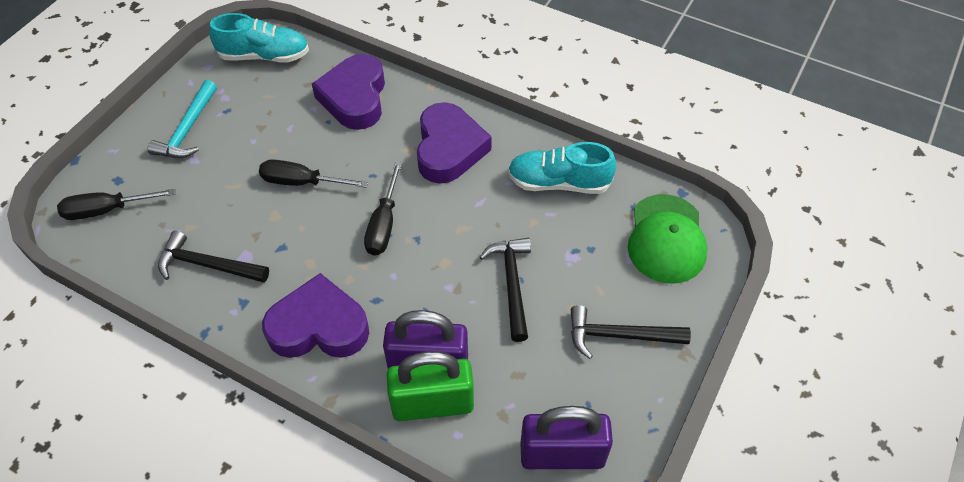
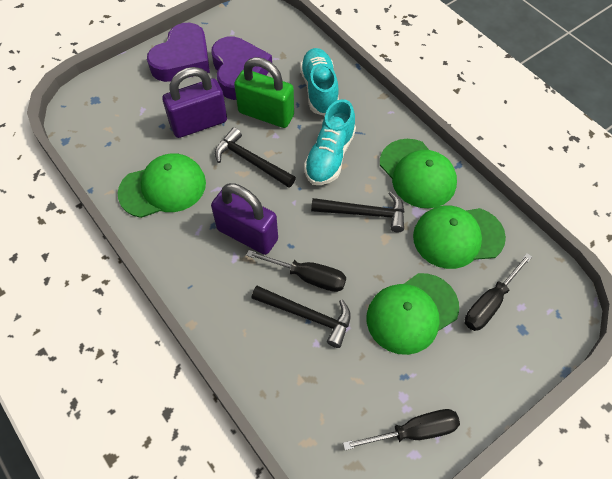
green cap: 1 -> 4
purple heart: 3 -> 2
turquoise hammer: 1 -> 0

